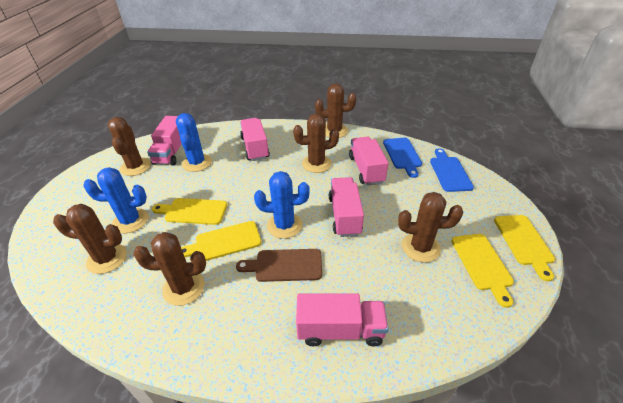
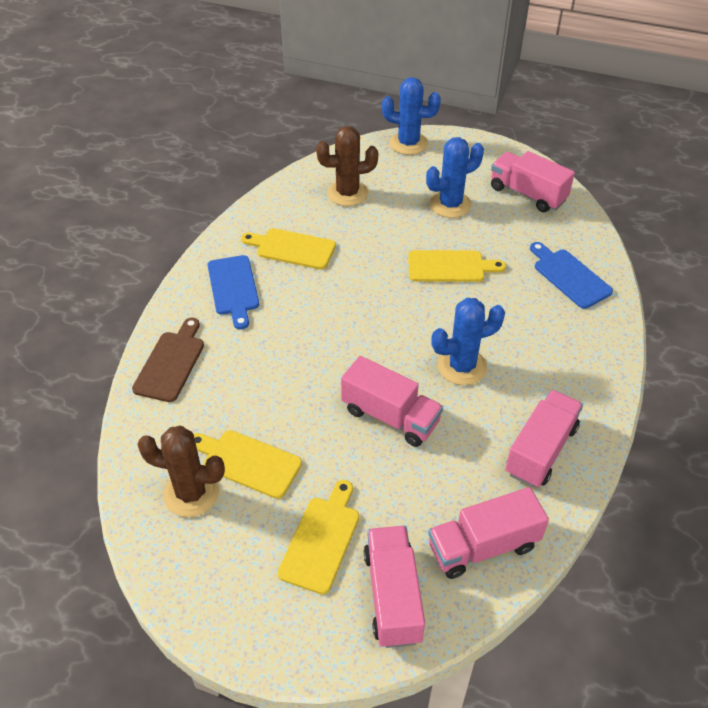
brown cactus: 6 -> 2

